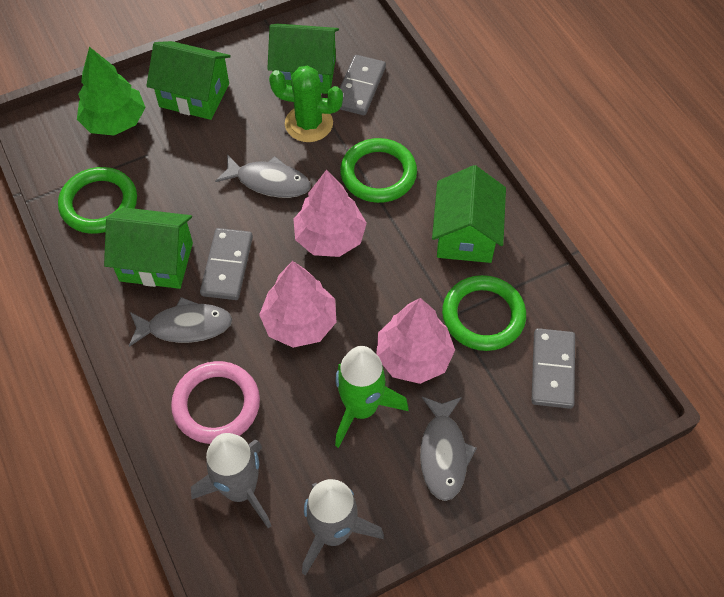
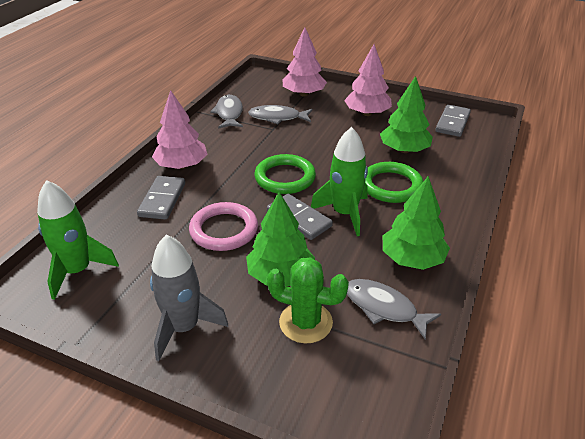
green house: 4 -> 0
green ring: 3 -> 2
green rocket: 1 -> 2
green tree: 1 -> 3
grey rocket: 2 -> 1

